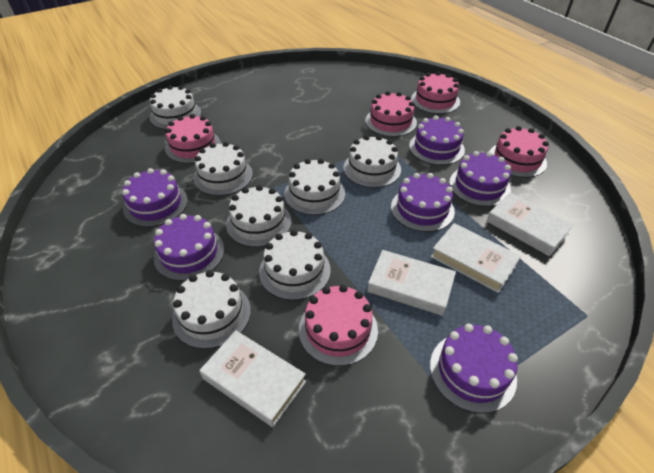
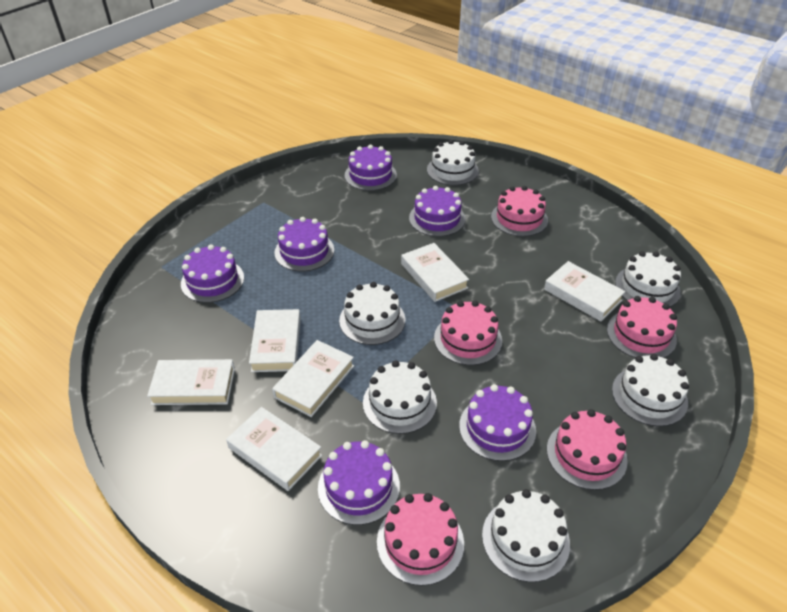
white book: 4 -> 6
white cake: 7 -> 6

